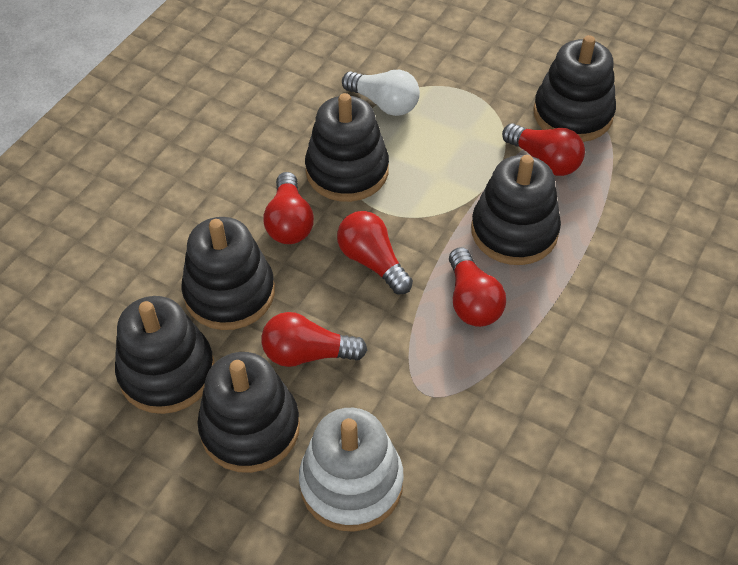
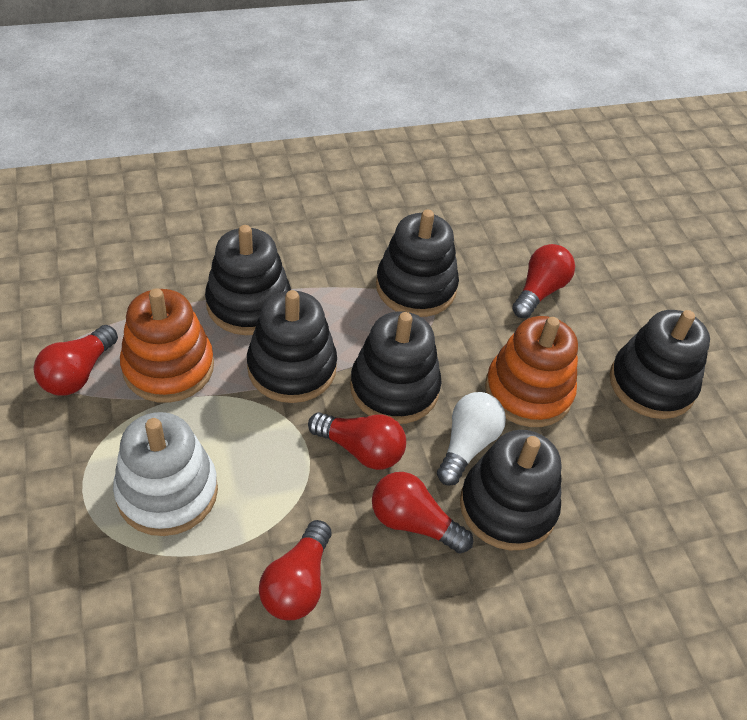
orange stacking toy: 0 -> 2

